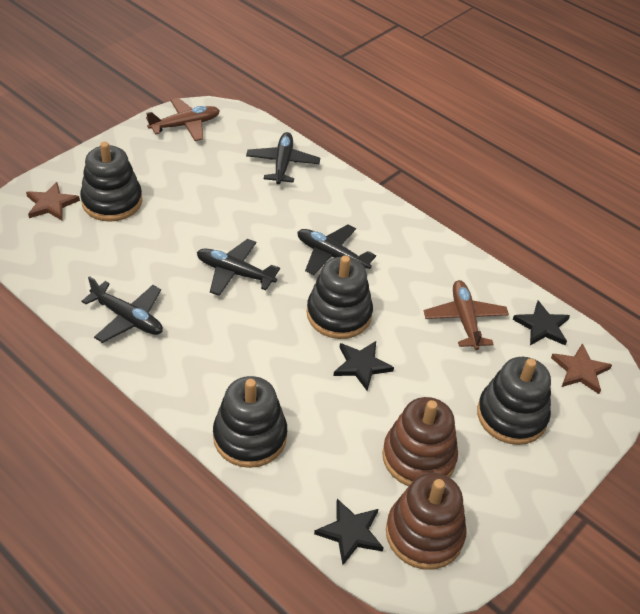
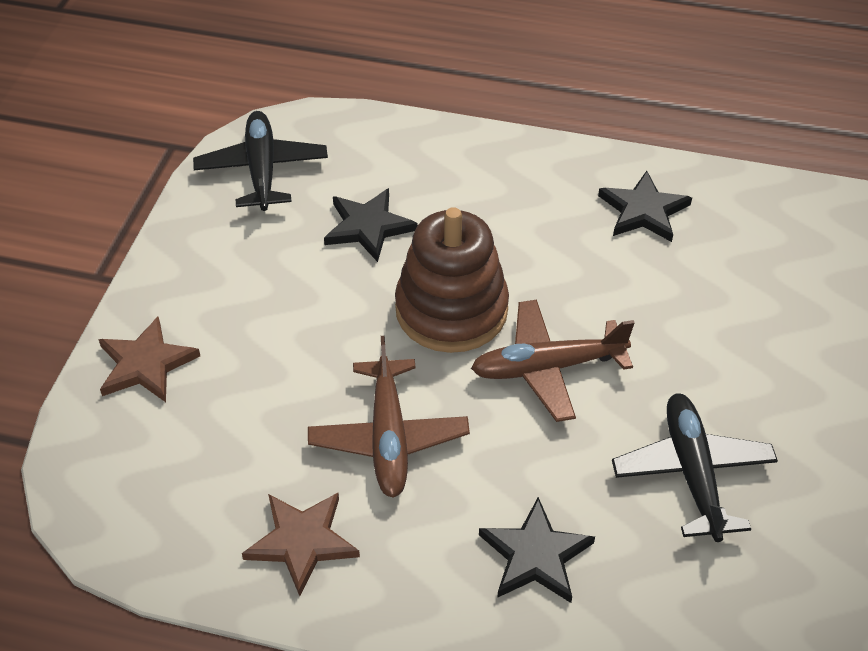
black plane: 4 -> 2
black stacking toy: 4 -> 0
brown stacking toy: 2 -> 1

